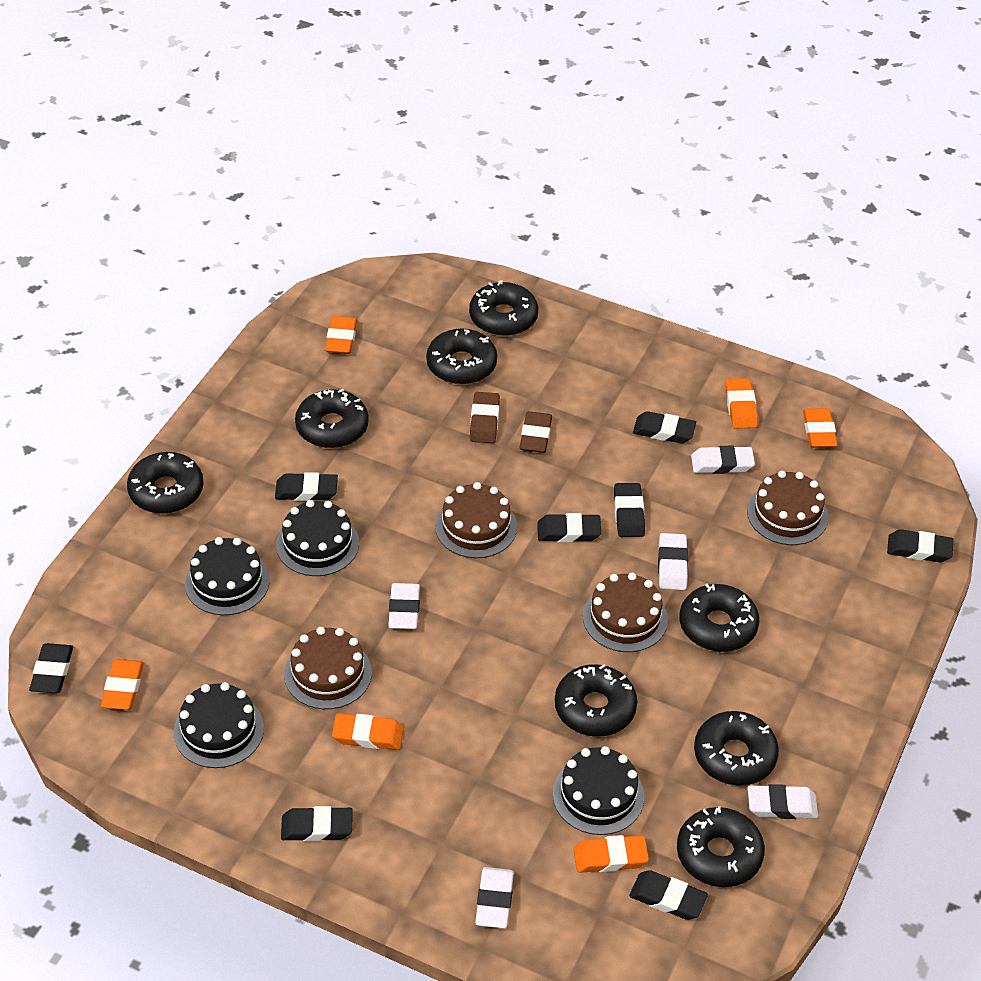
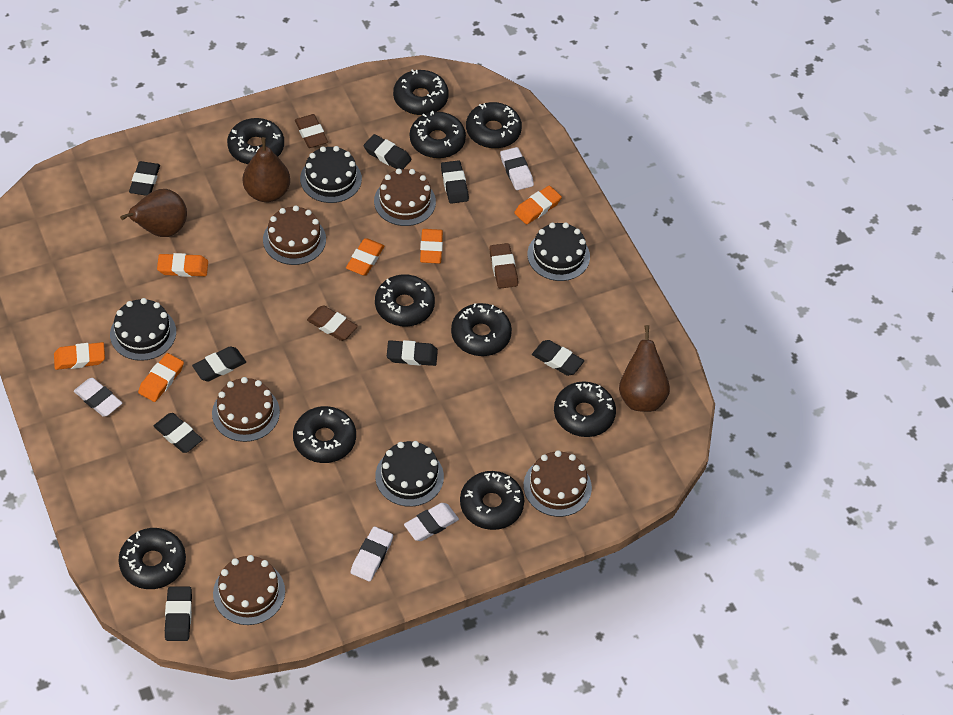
black donut: 8 -> 10
brown cake: 4 -> 5
brown eraser: 2 -> 3
brown pear: 0 -> 3
white eraser: 5 -> 4

